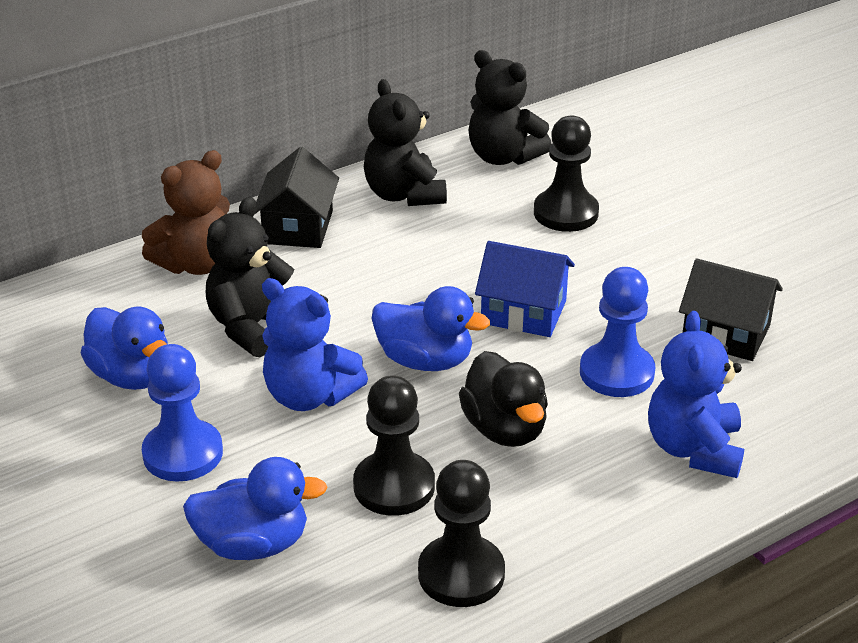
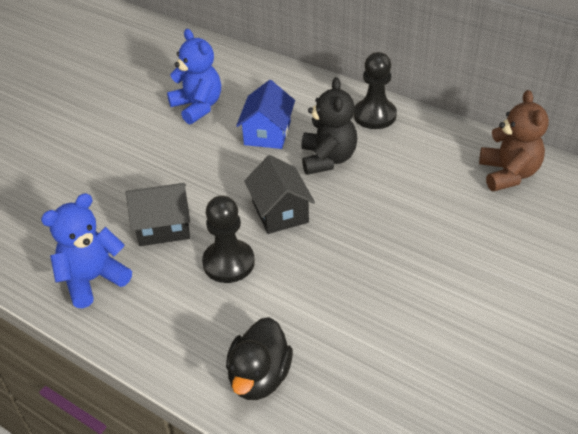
black pawn: 3 -> 2
black teddy bear: 3 -> 1
blue duck: 3 -> 0
blue pawn: 2 -> 0

